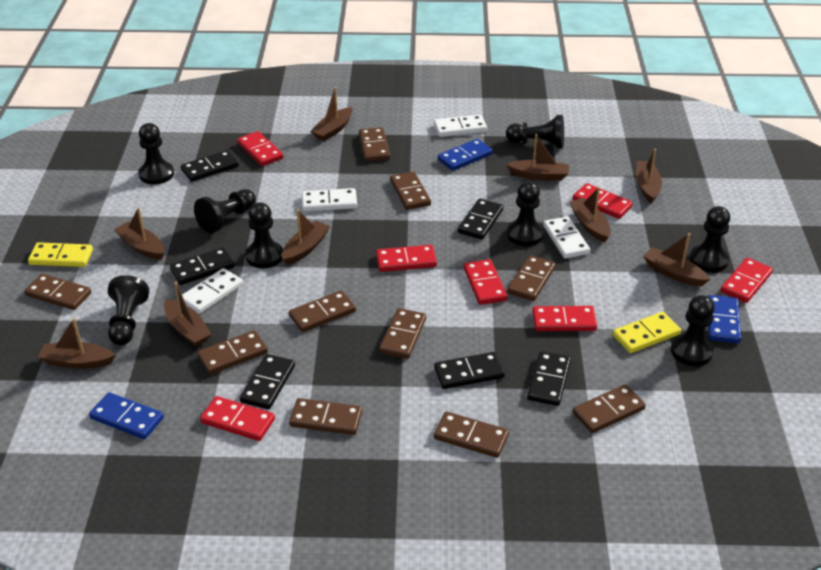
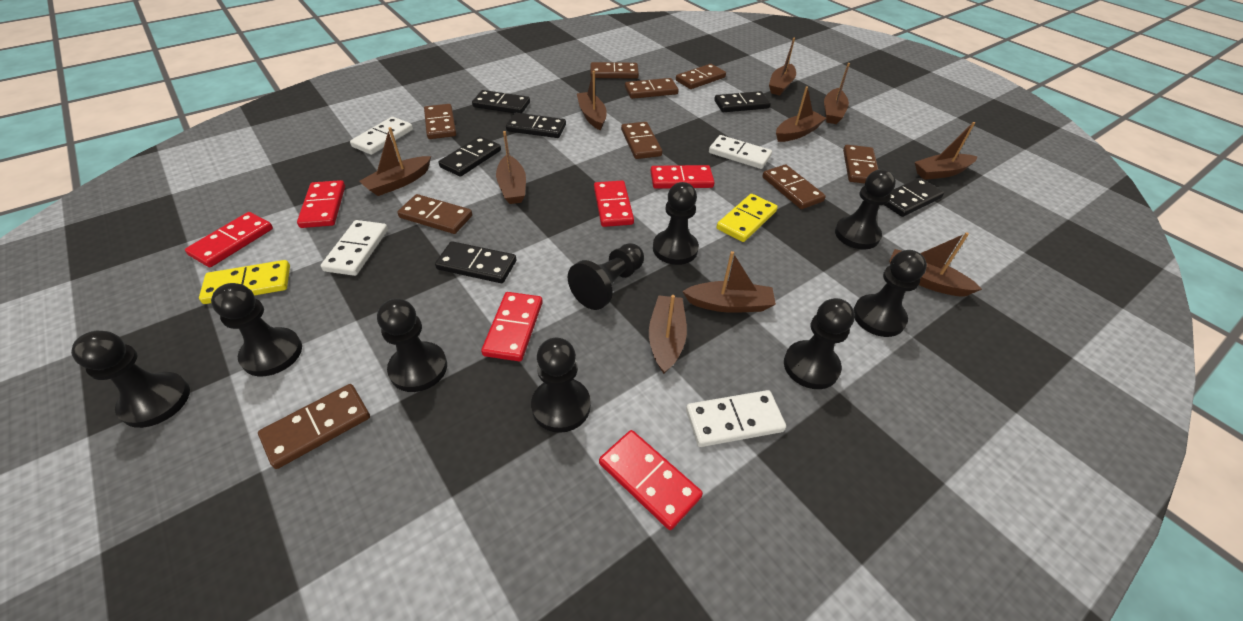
black pawn: 8 -> 9
blue domino: 3 -> 0
brown boat: 9 -> 10
brown domino: 10 -> 9
red domino: 7 -> 6

